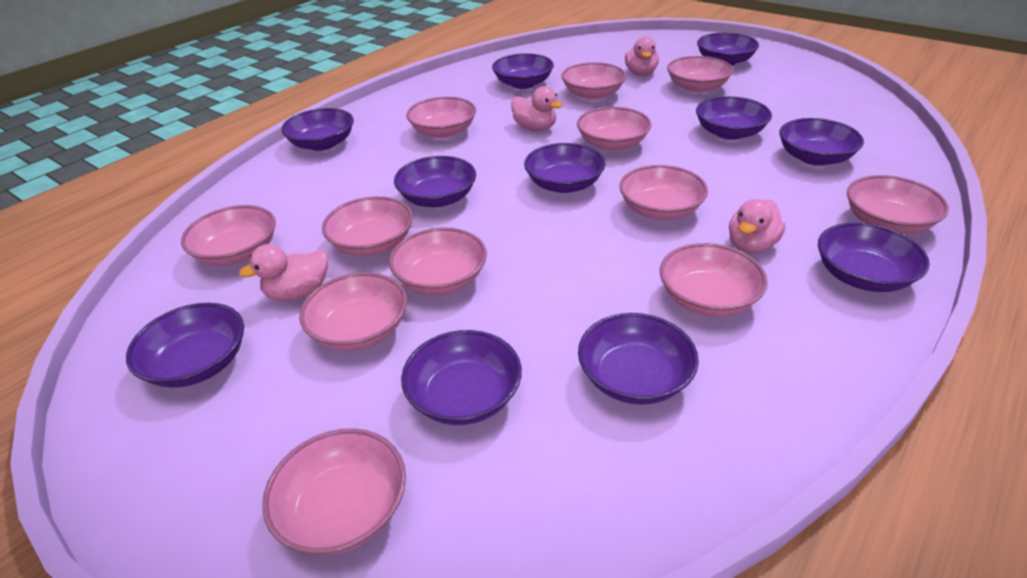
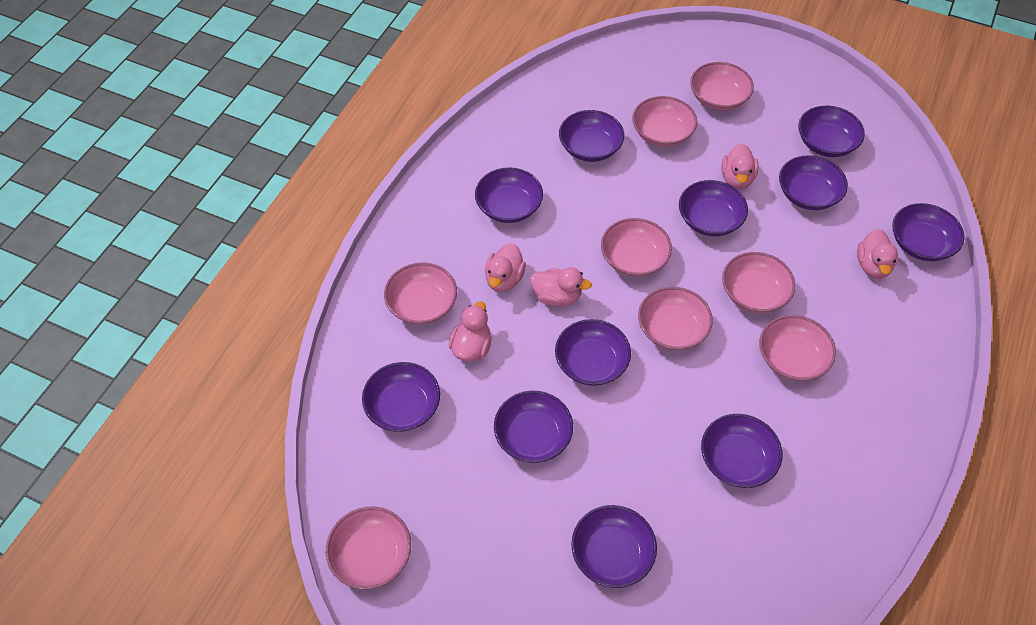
pink bowl: 12 -> 8
pink duck: 4 -> 5

